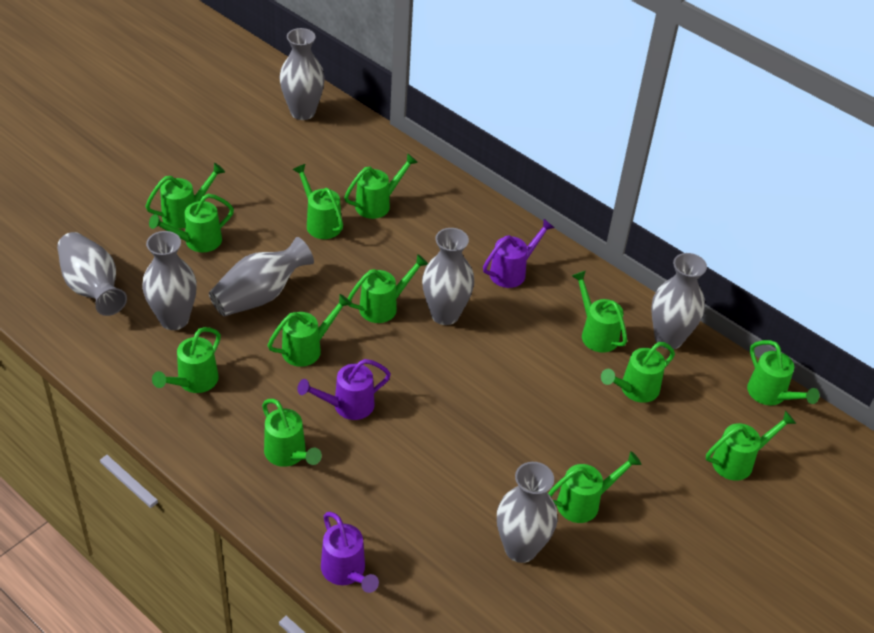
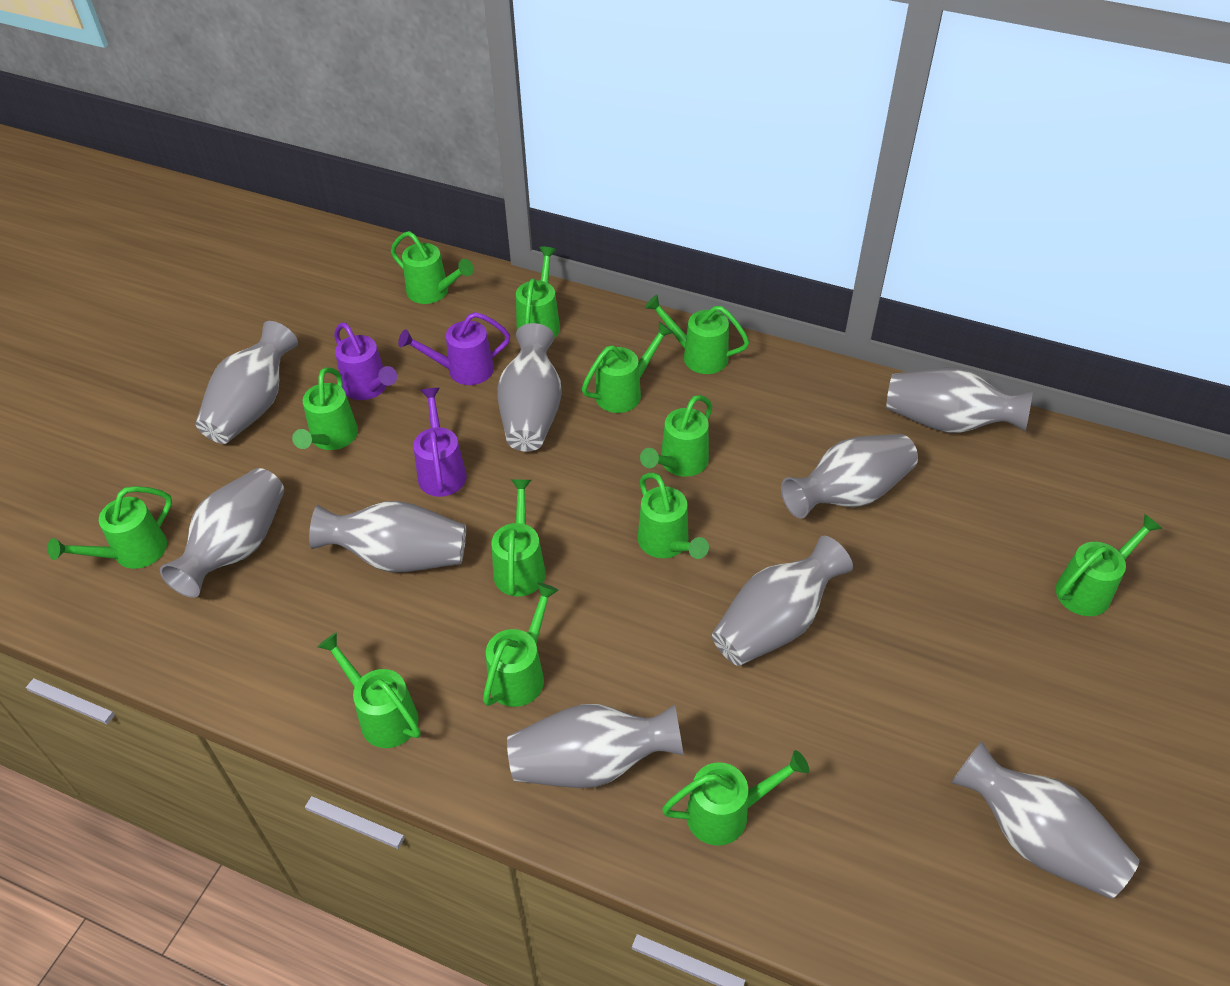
grey vase: 7 -> 9

